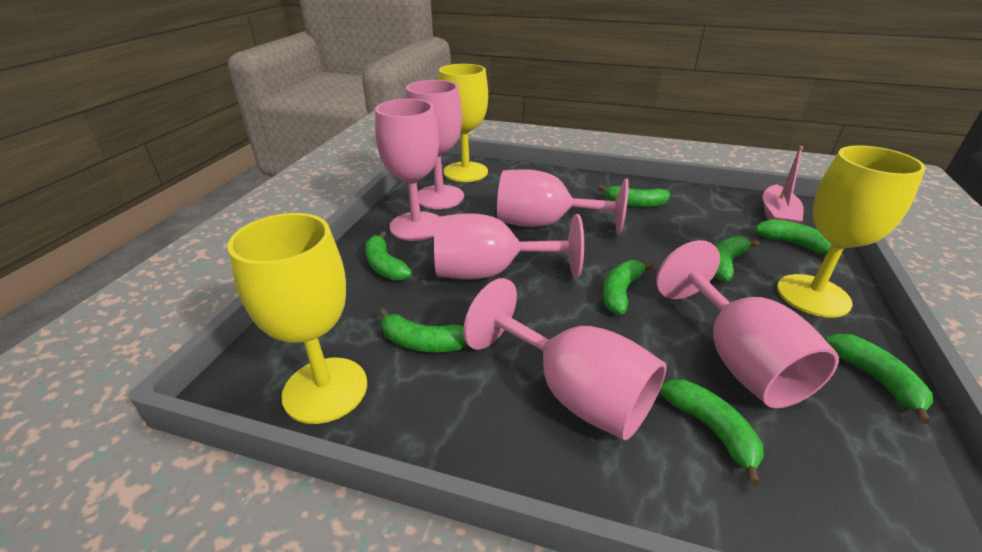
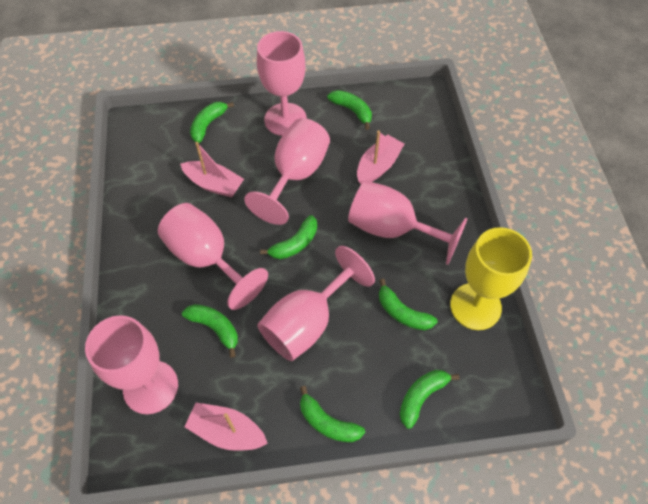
green banana: 8 -> 7
pink boat: 1 -> 3
yellow goblet: 3 -> 1

